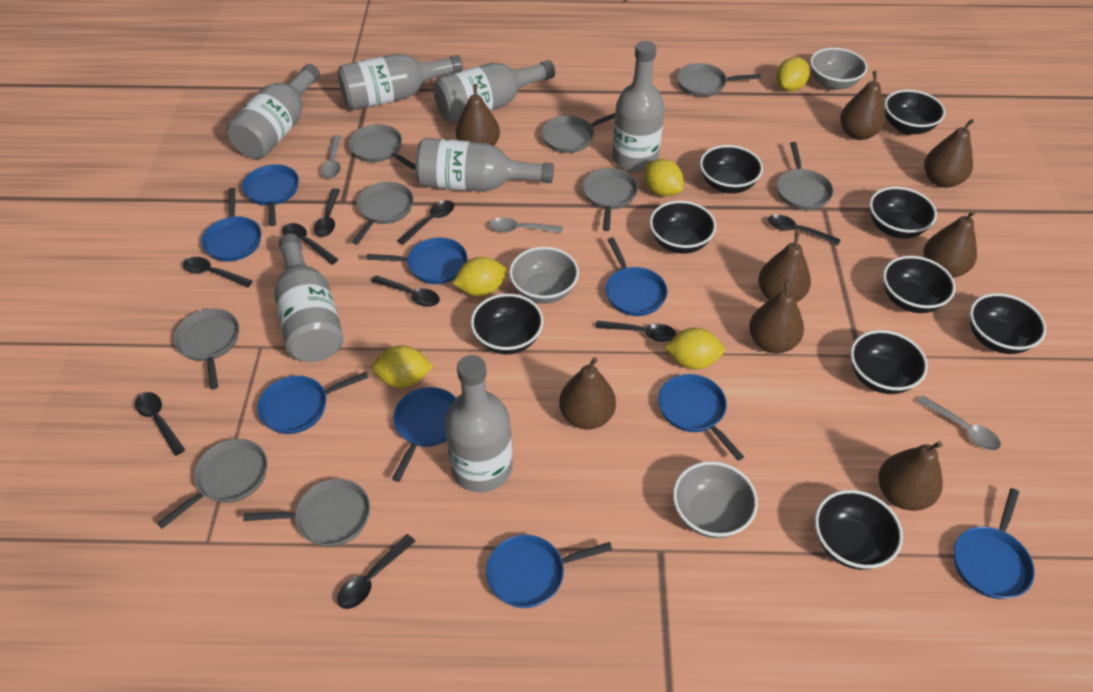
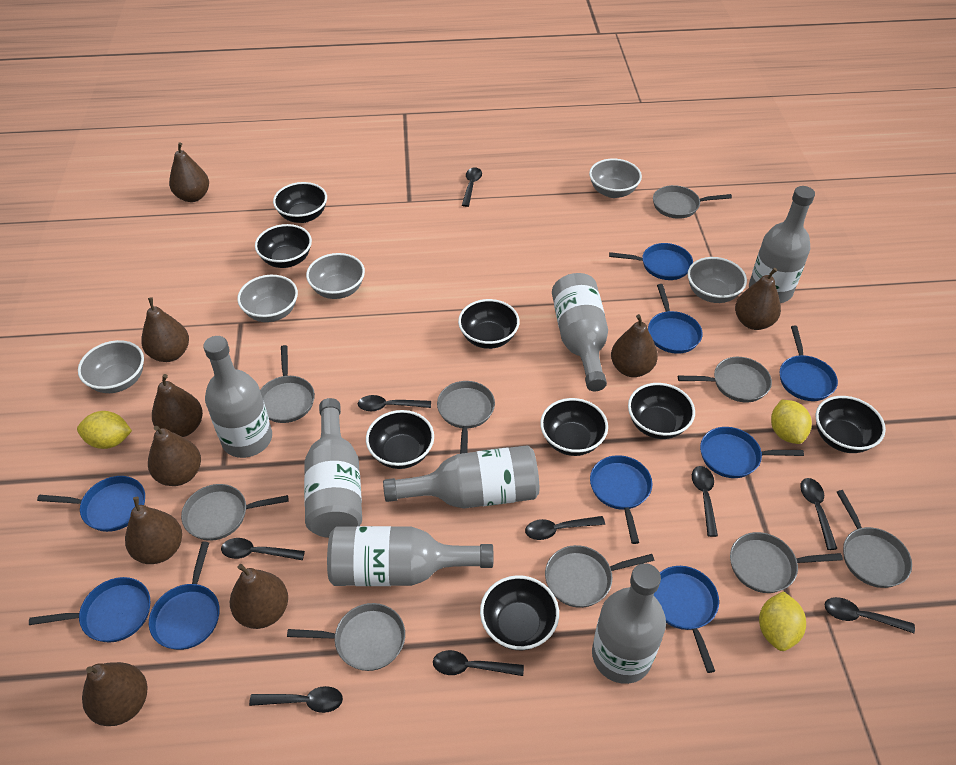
black bowl: 9 -> 8
brown pear: 8 -> 9
grey bowl: 3 -> 5
grey spoon: 3 -> 0
yellow lemon: 5 -> 3

